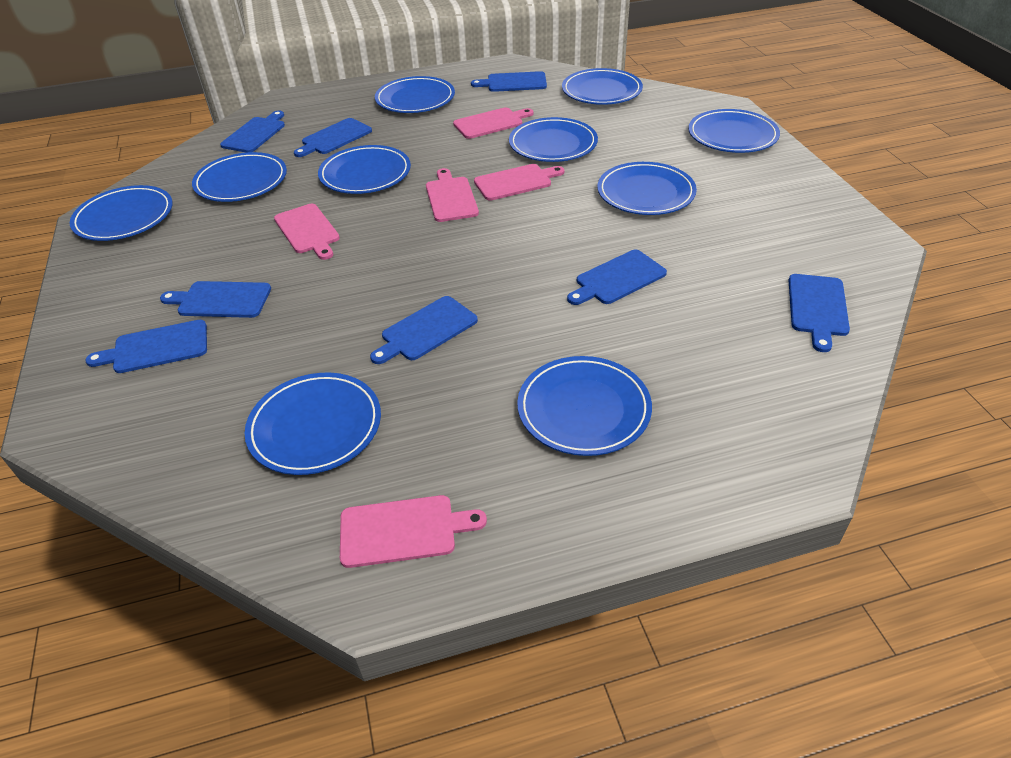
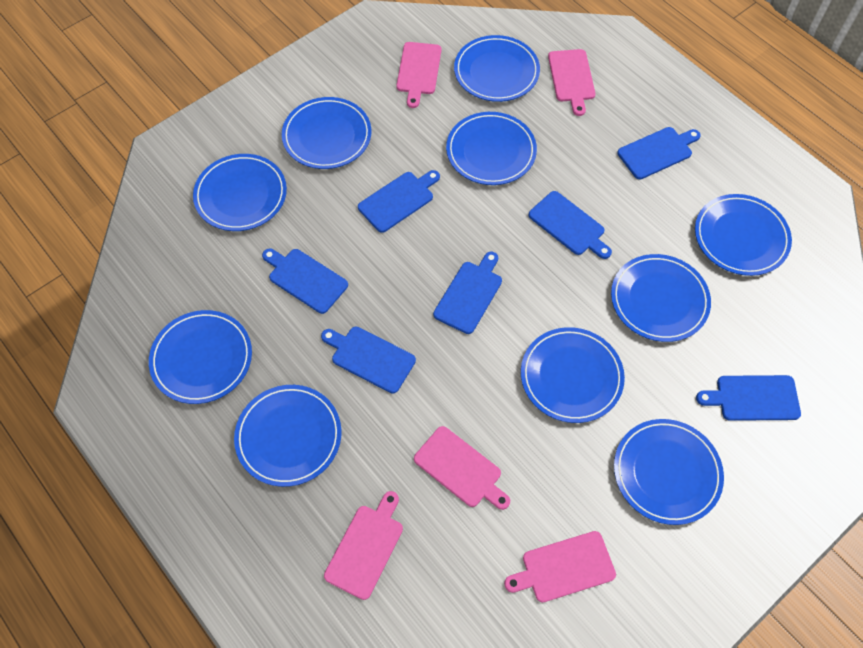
blue cutting board: 8 -> 7

